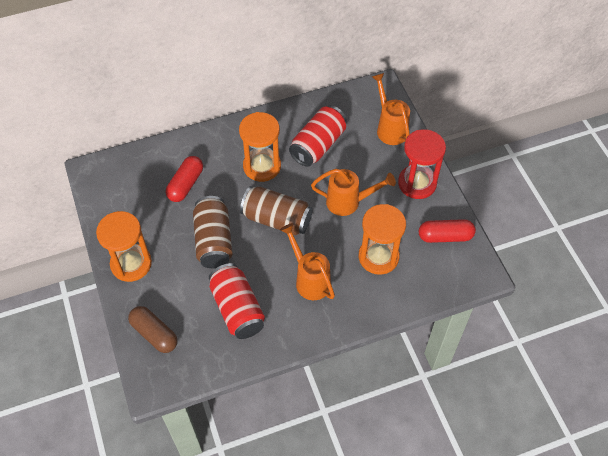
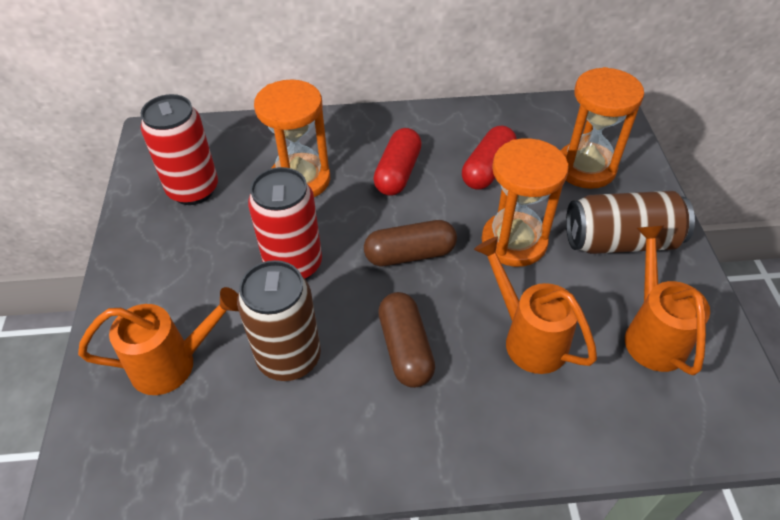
brown capsule: 1 -> 2
red hourglass: 1 -> 0

